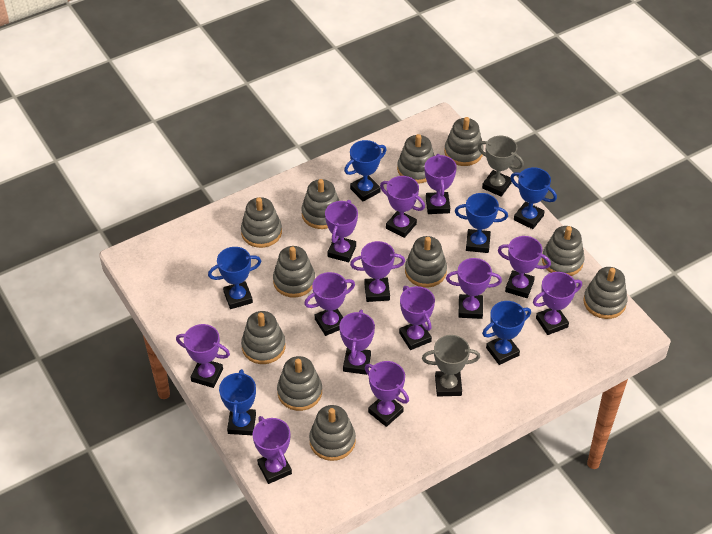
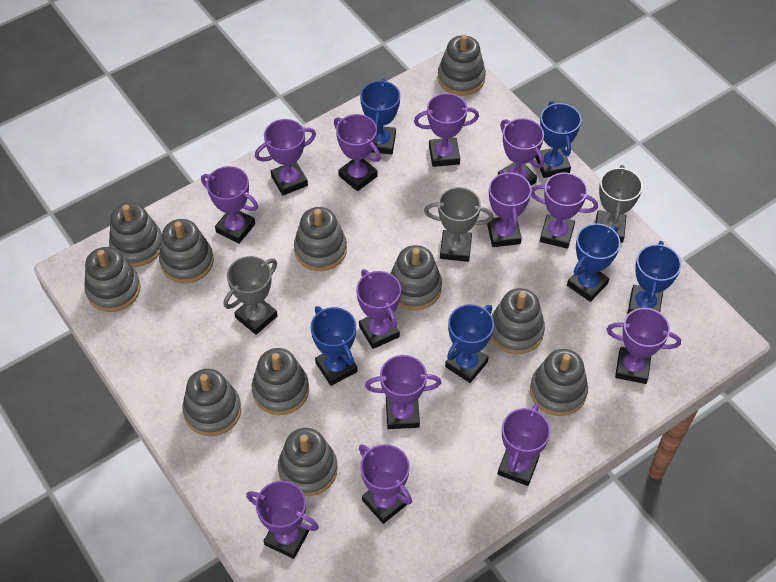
grey trophy: 2 -> 3

